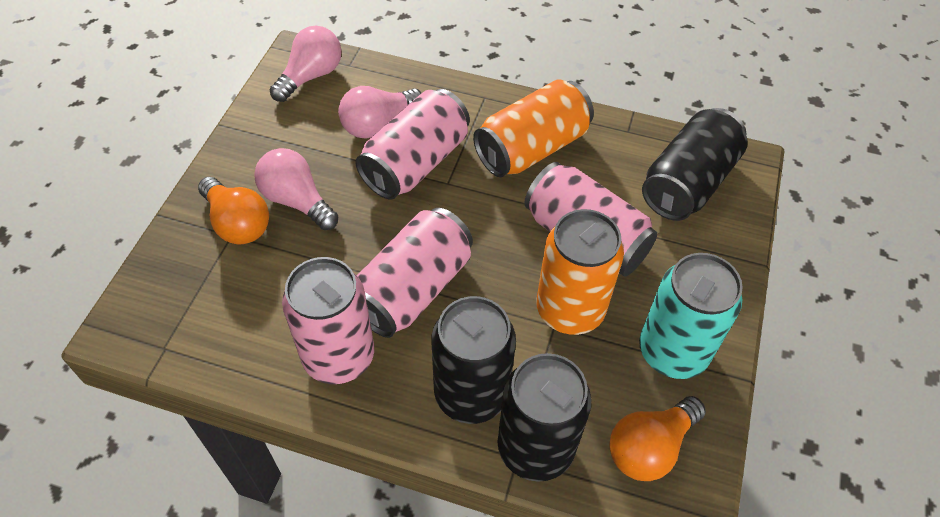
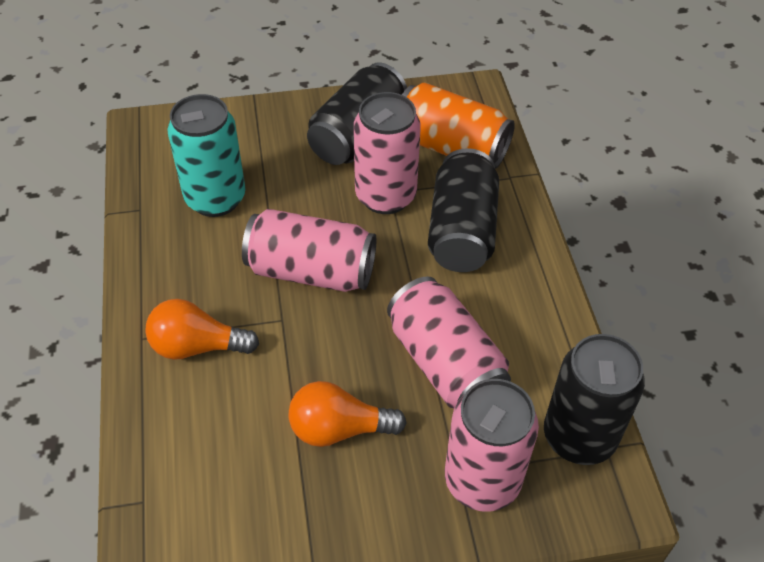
orange can: 2 -> 1
pink light bulb: 3 -> 0

